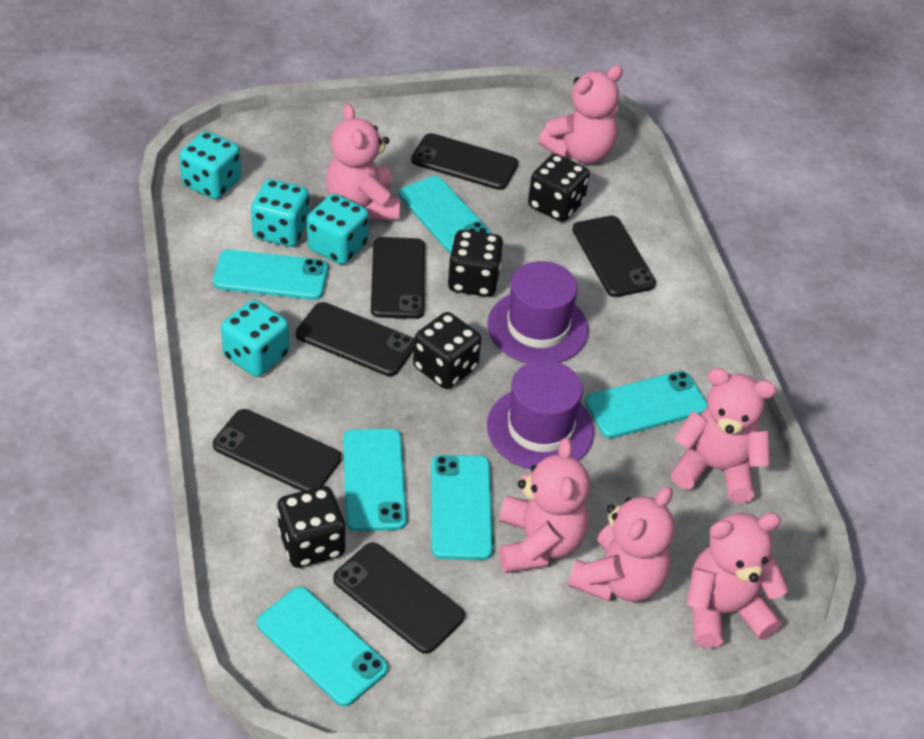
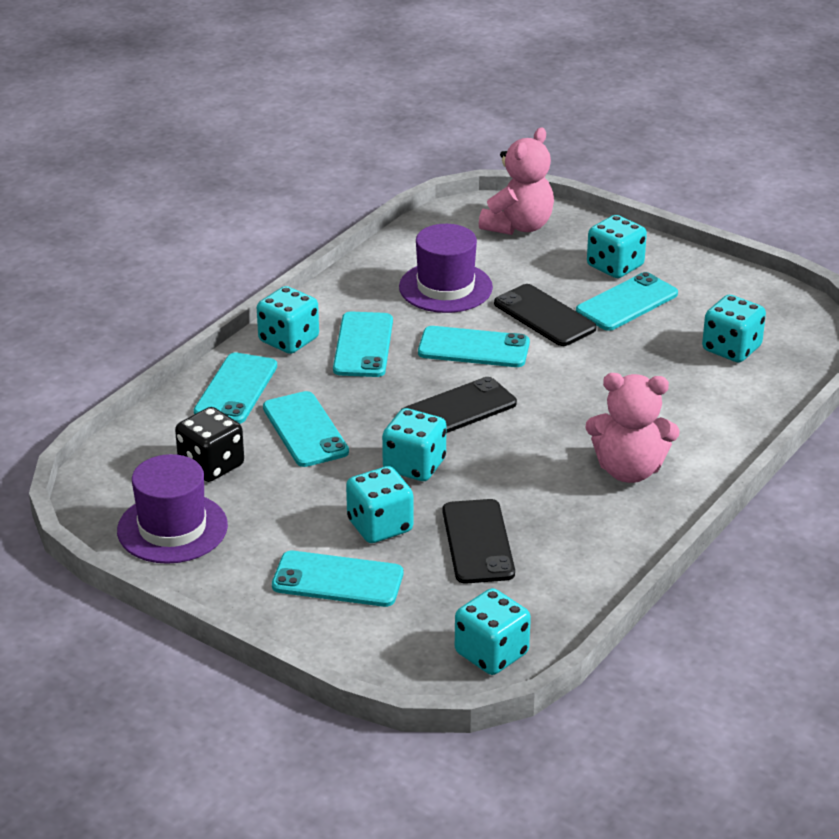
black dice: 4 -> 1
black phone: 6 -> 3
pink teddy bear: 6 -> 2
turquoise dice: 4 -> 6

